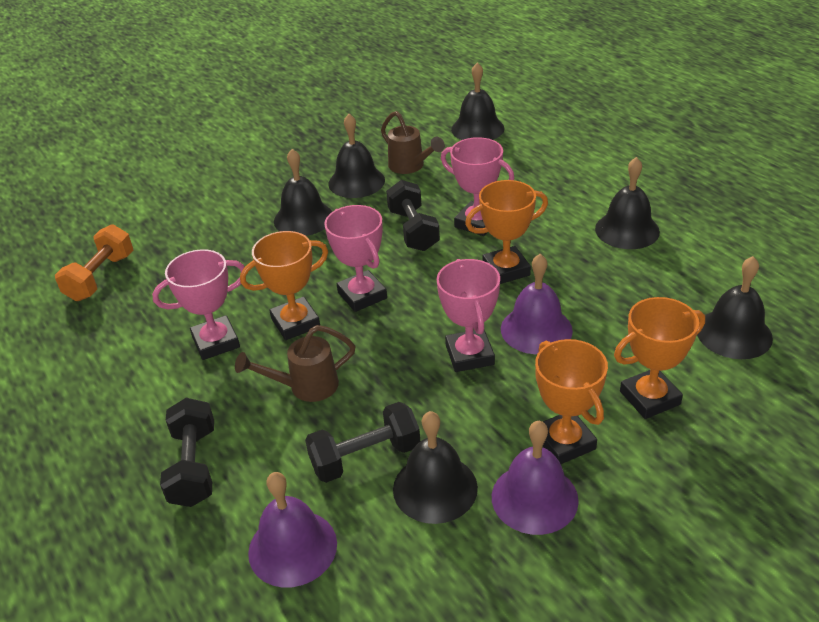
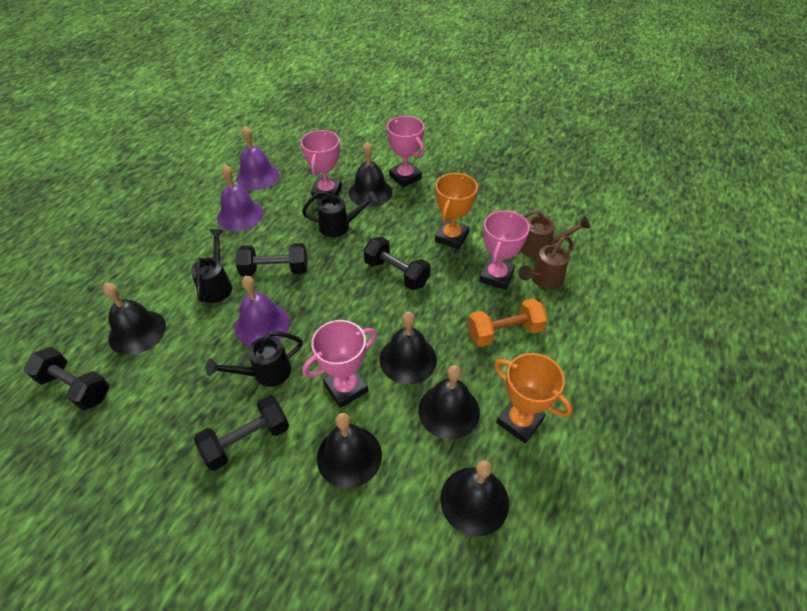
black dumbbell: 3 -> 4
black watering can: 0 -> 3
orange trophy: 4 -> 2

